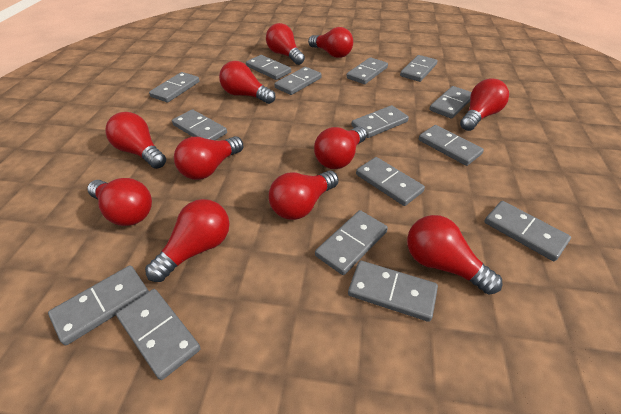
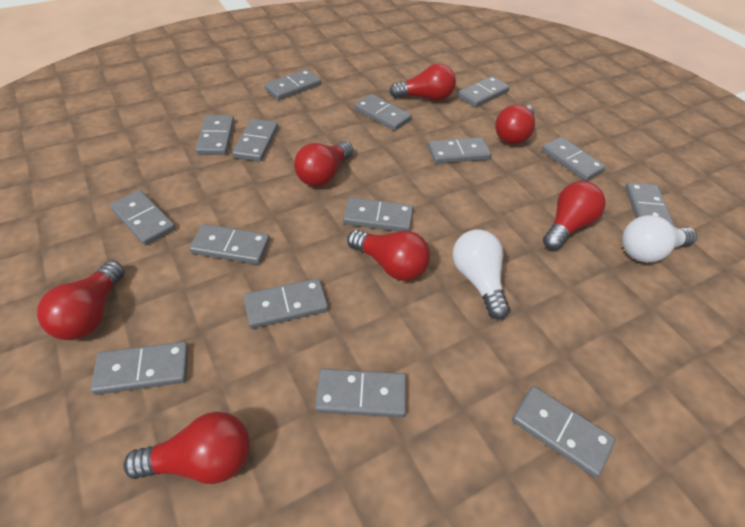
red light bulb: 11 -> 7
white light bulb: 0 -> 2

